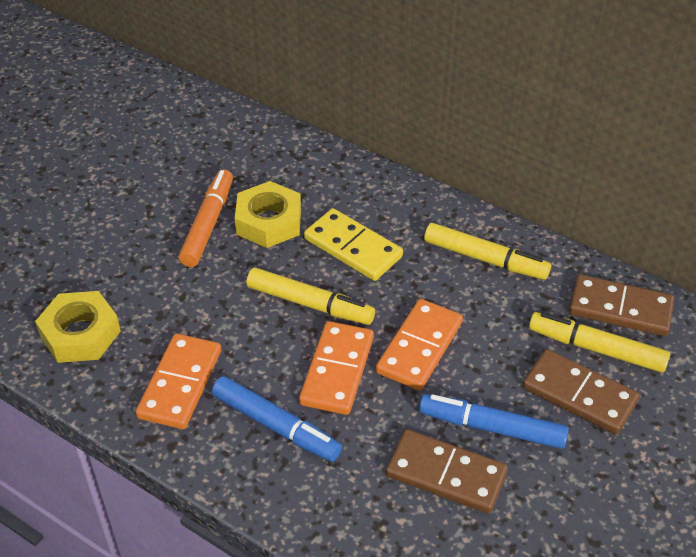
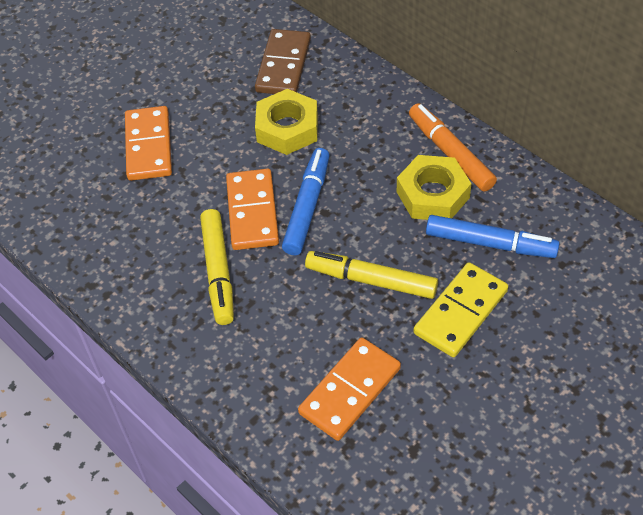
brown domino: 3 -> 1
yellow marker: 3 -> 2

